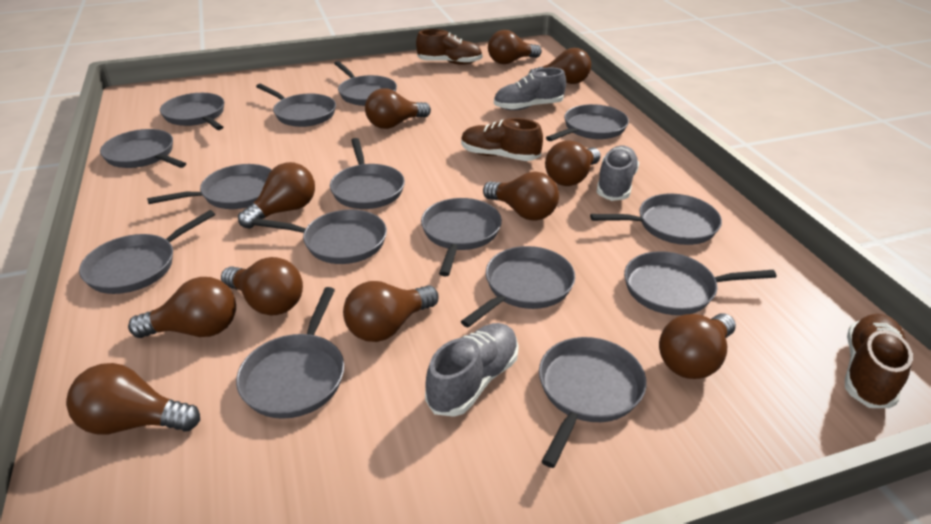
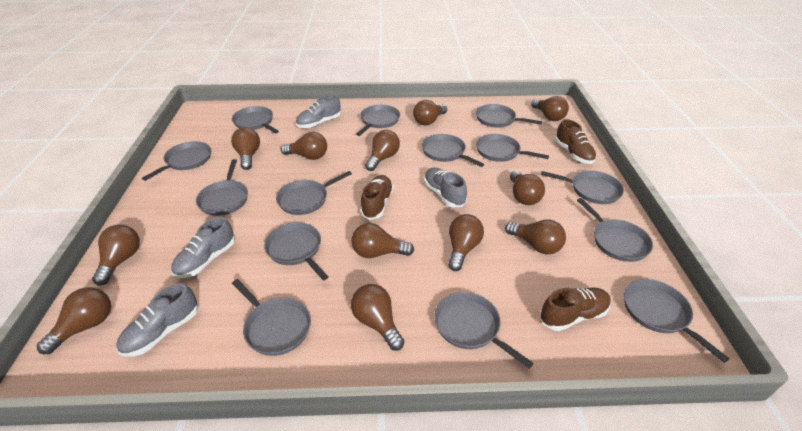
brown light bulb: 11 -> 12
grey pan: 15 -> 14
grey shoe: 3 -> 4

